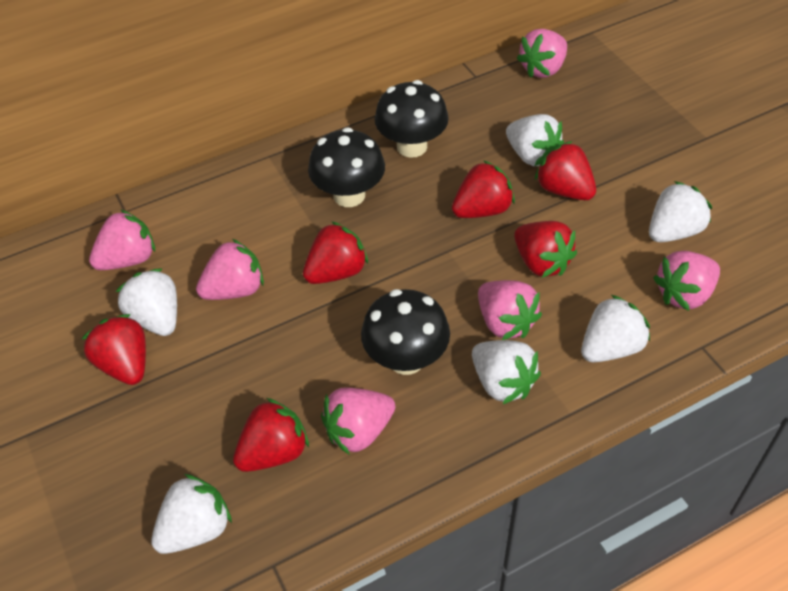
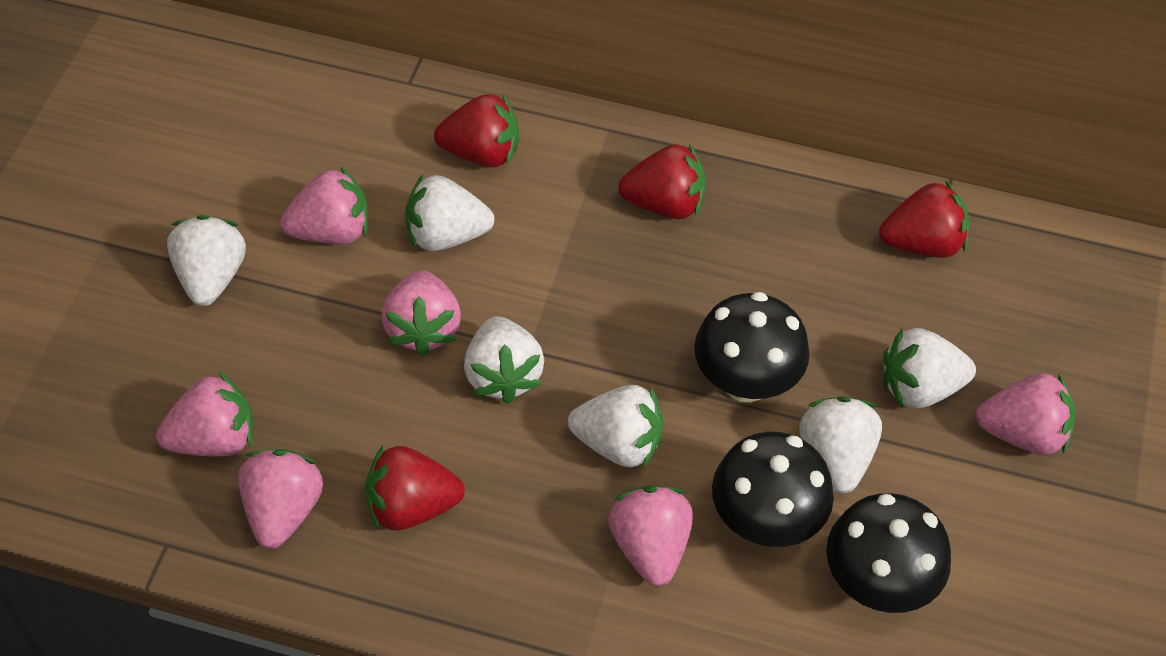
red strawberry: 6 -> 4

